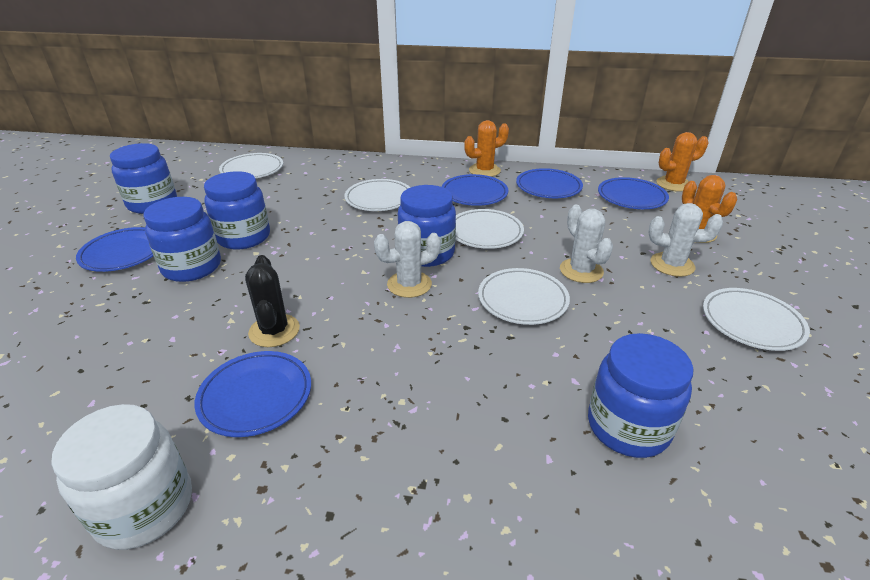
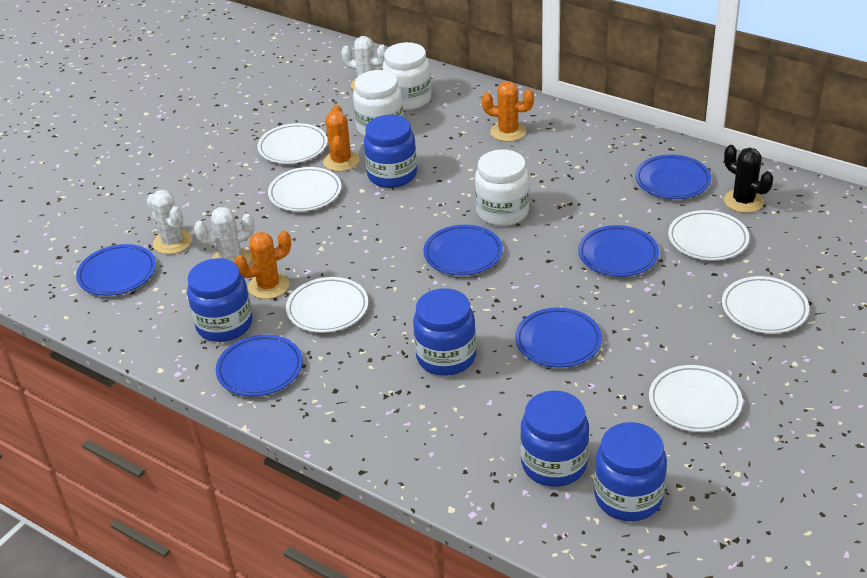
blue plate: 5 -> 6
white jar: 1 -> 3
white plate: 5 -> 6

